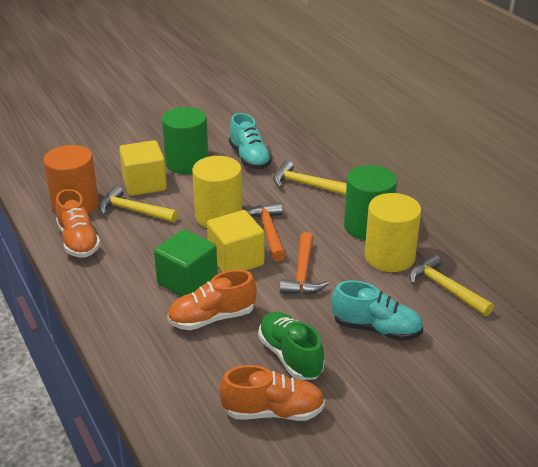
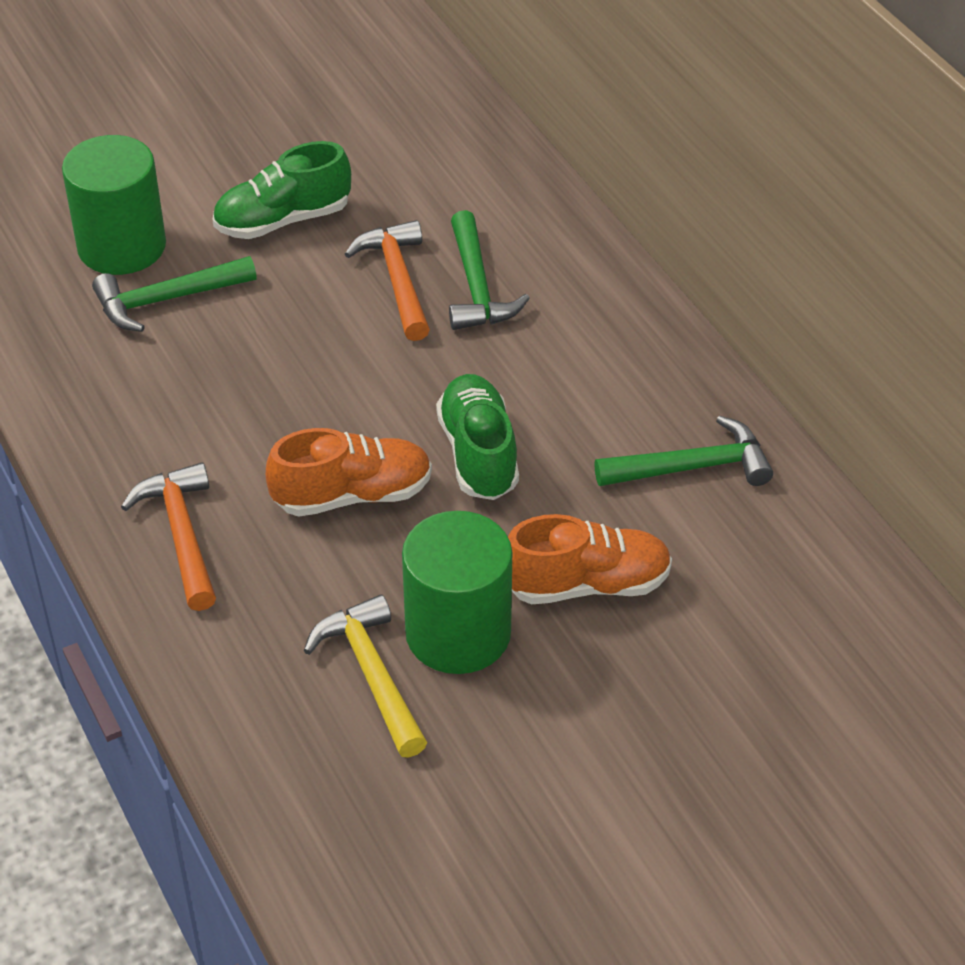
green cube: 1 -> 0
green hammer: 0 -> 3
green shoe: 1 -> 2
orange cylinder: 1 -> 0
orange shoe: 3 -> 2
turquoise shoe: 2 -> 0
yellow cube: 2 -> 0
yellow cylinder: 2 -> 0
yellow hammer: 3 -> 1

